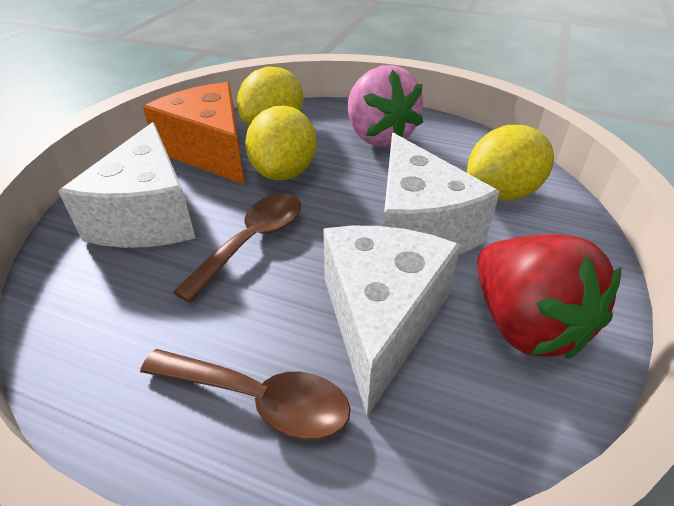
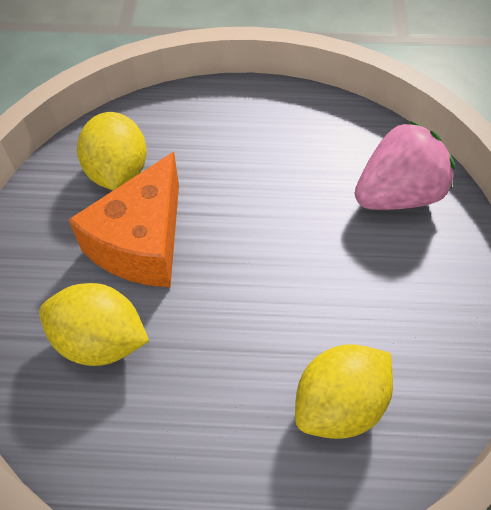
brown spoon: 2 -> 0
red strawberry: 1 -> 0
white cheese: 3 -> 0

